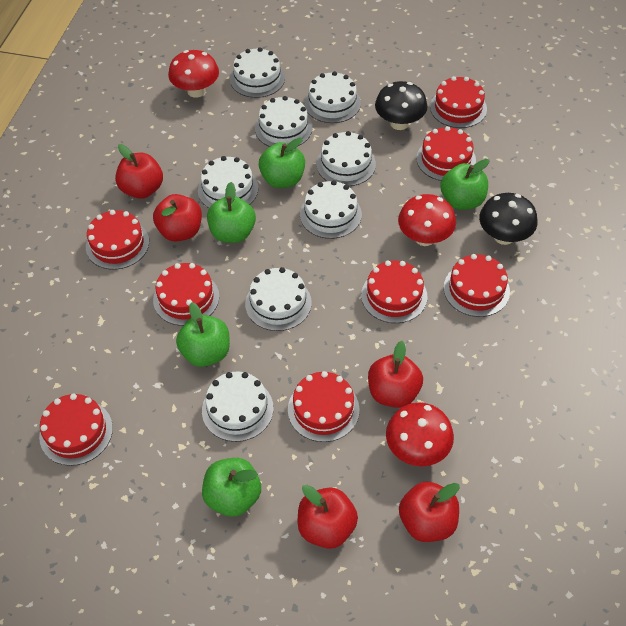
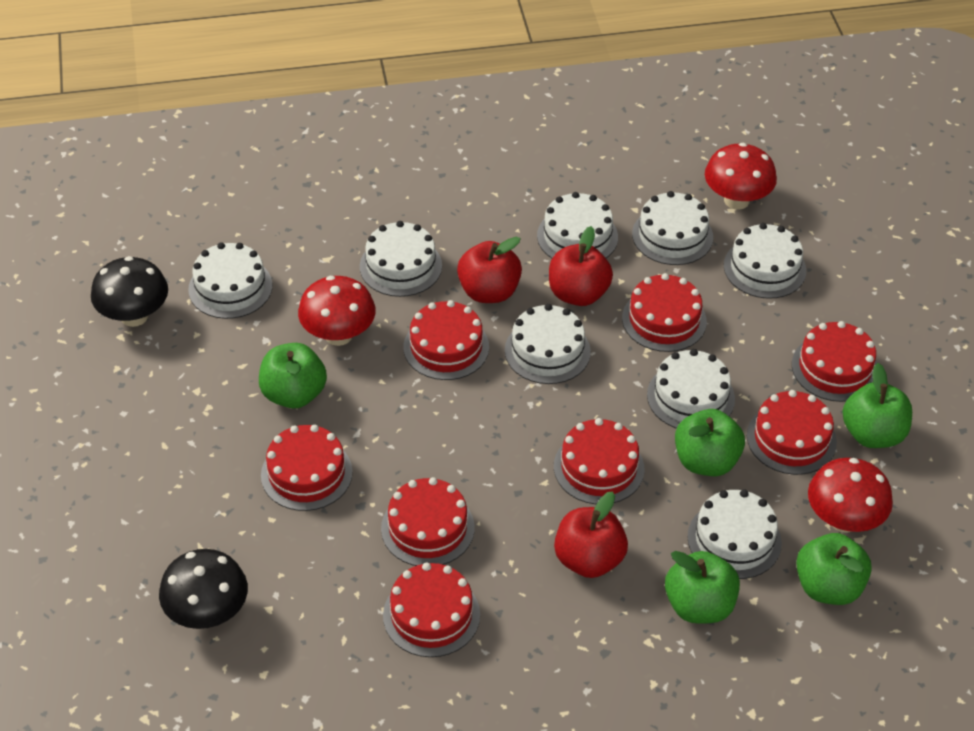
red apple: 5 -> 3

